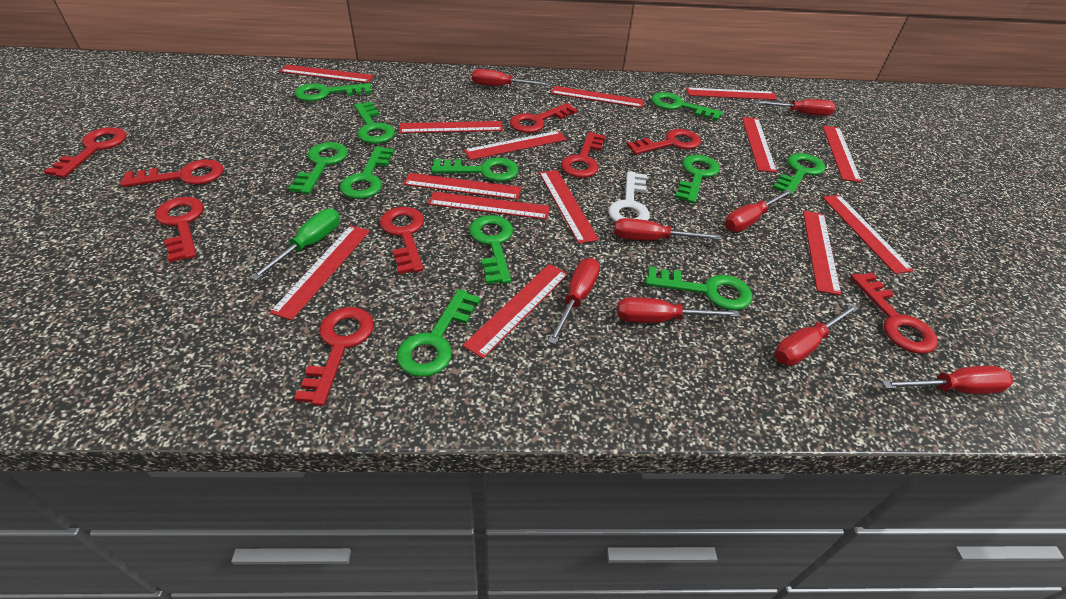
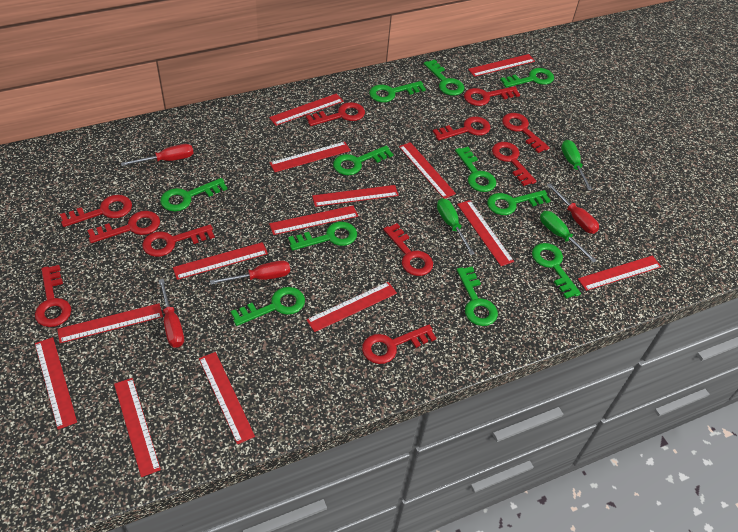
green screwdriver: 1 -> 3
red key: 9 -> 11
red screwdriver: 8 -> 4
white key: 1 -> 0

